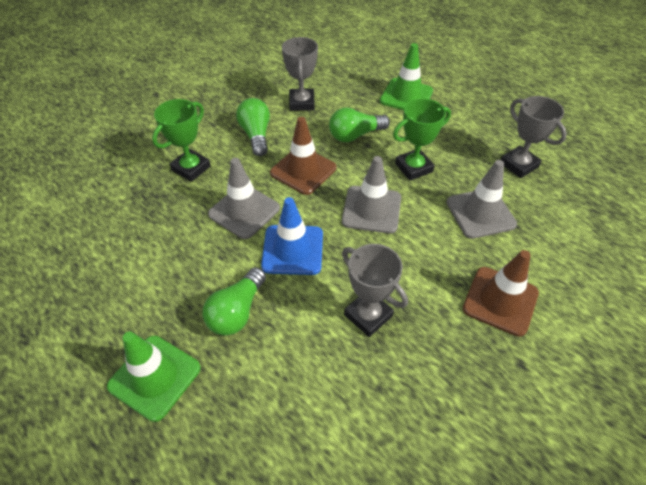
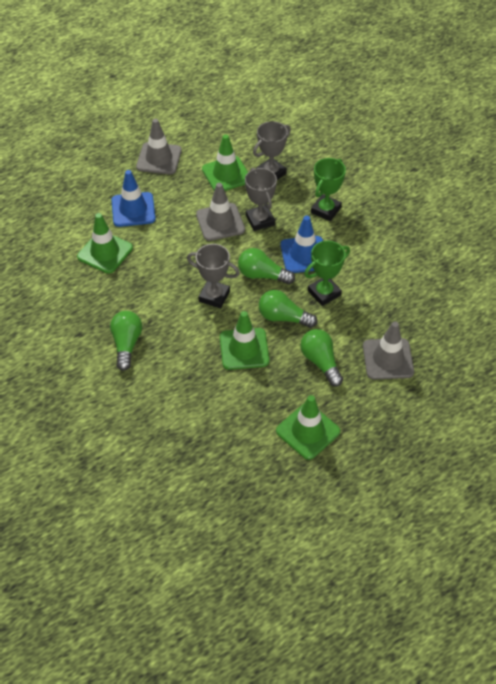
blue traffic cone: 1 -> 2
brown traffic cone: 2 -> 0
green light bulb: 3 -> 4
green traffic cone: 2 -> 4

